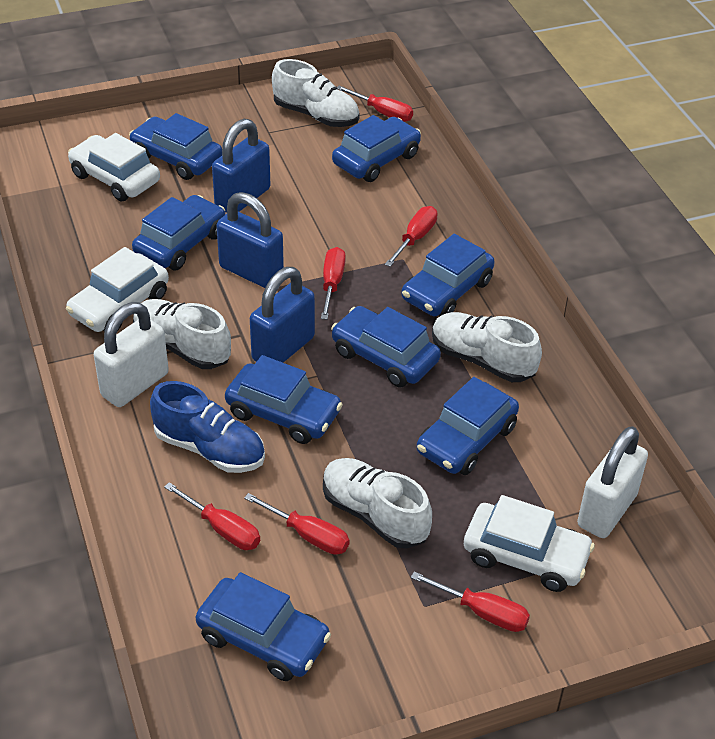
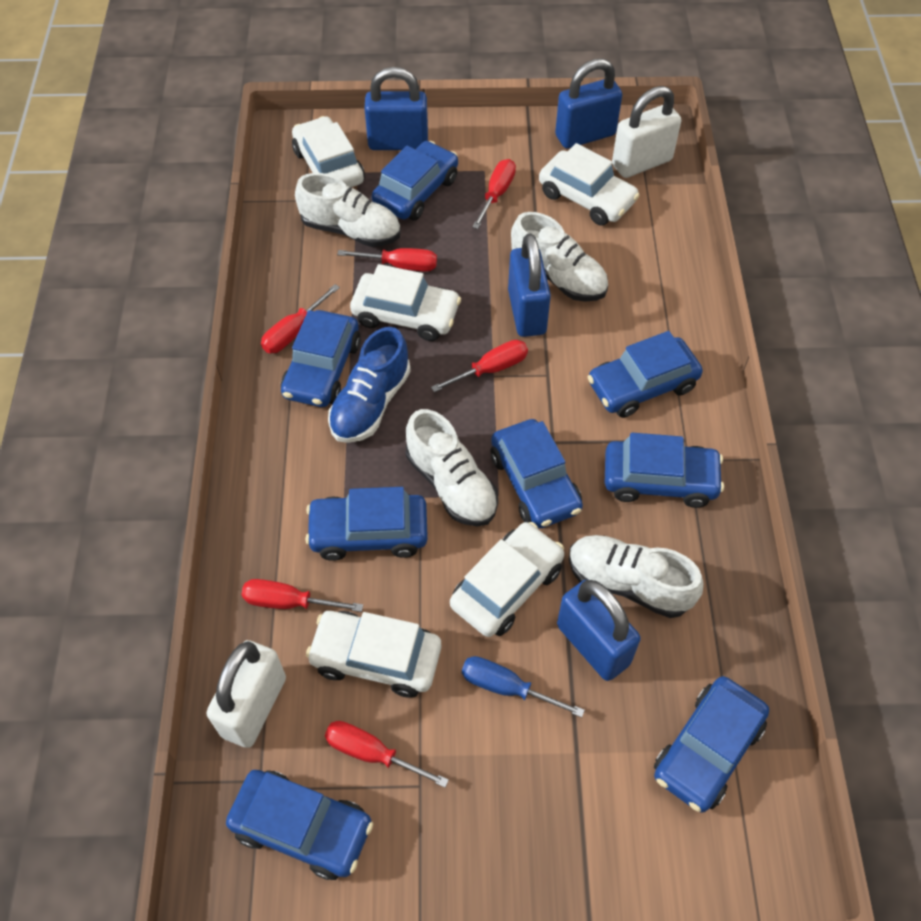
blue padlock: 3 -> 4
blue screwdriver: 0 -> 1
white car: 3 -> 5

